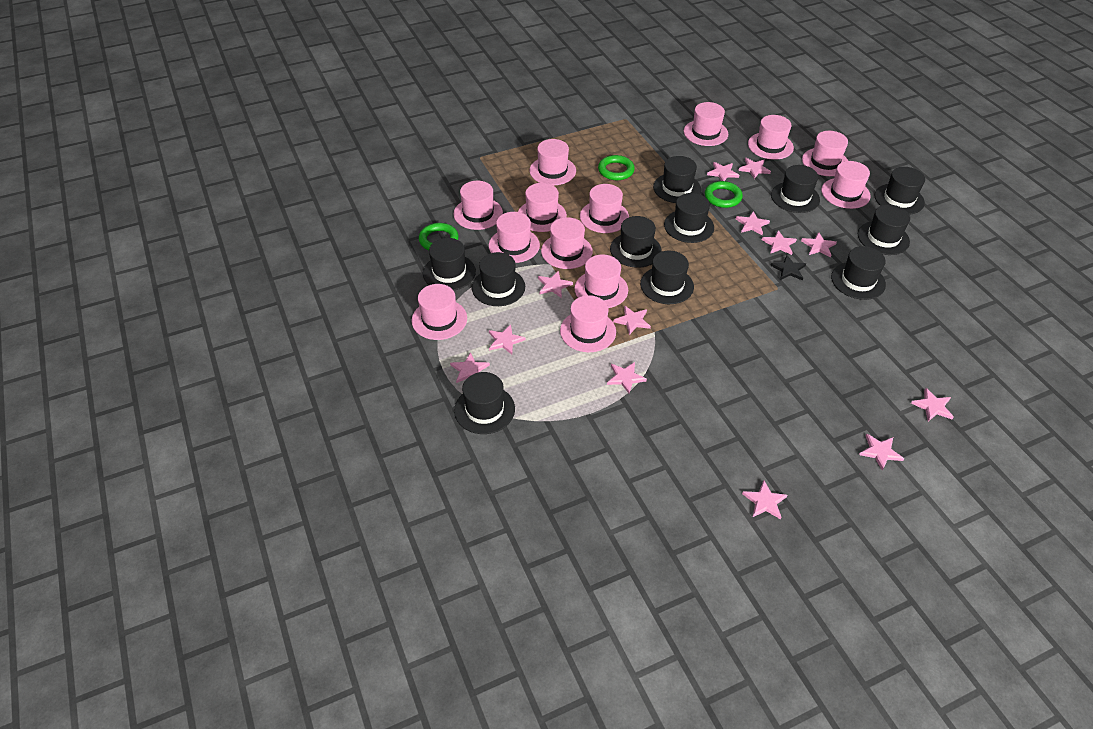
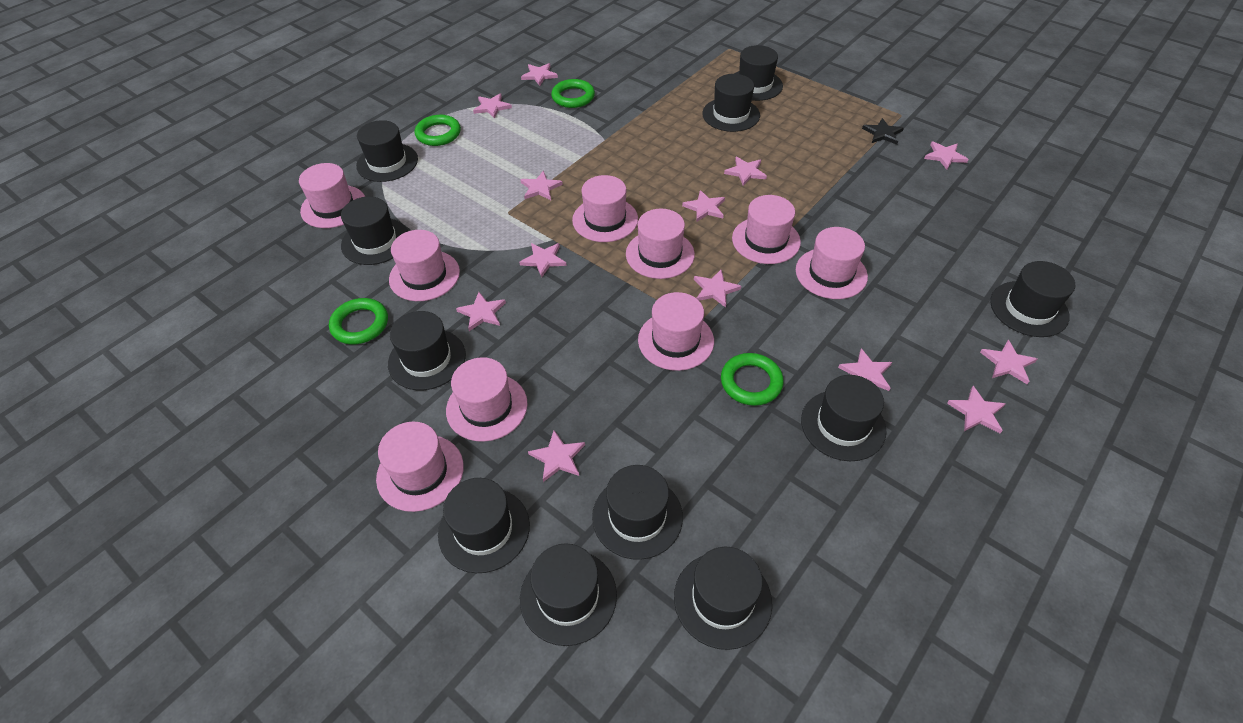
green ring: 3 -> 4
pink hat: 13 -> 9

